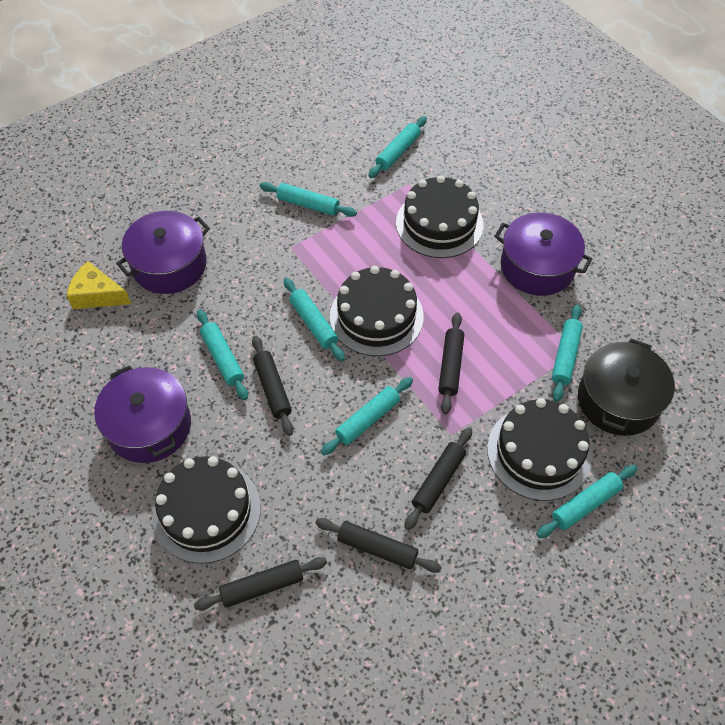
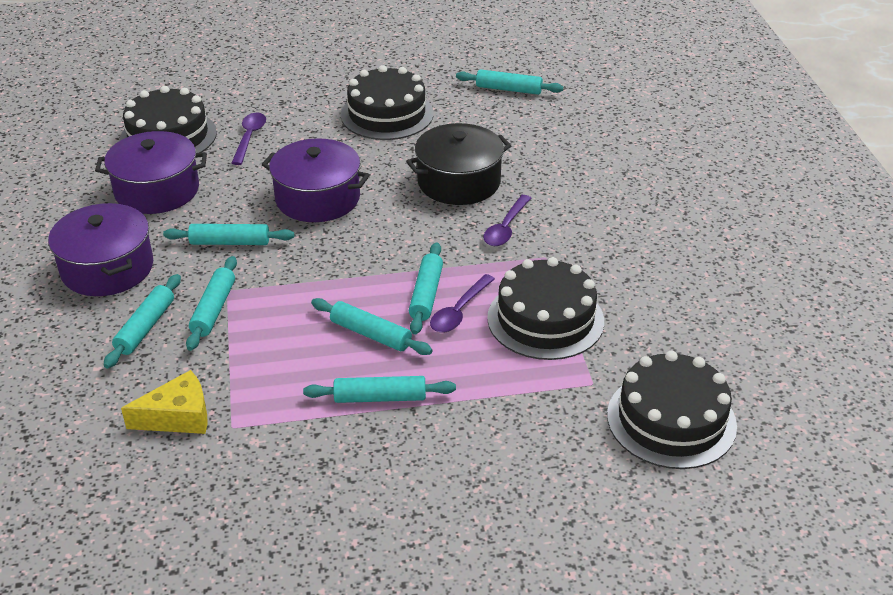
black rolling pin: 5 -> 0
purple spoon: 0 -> 3

